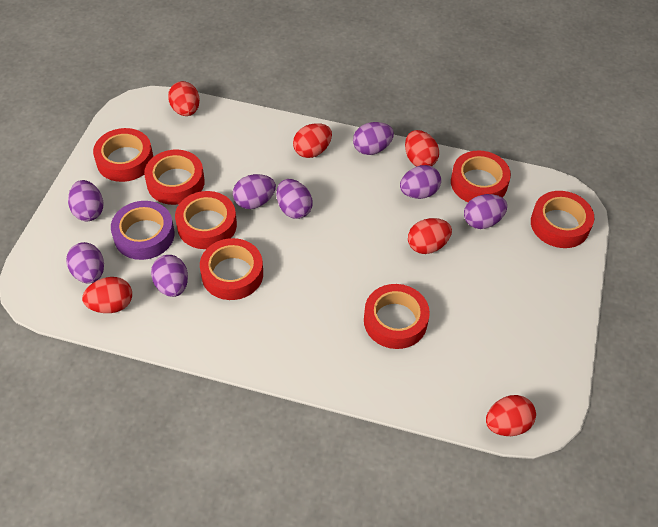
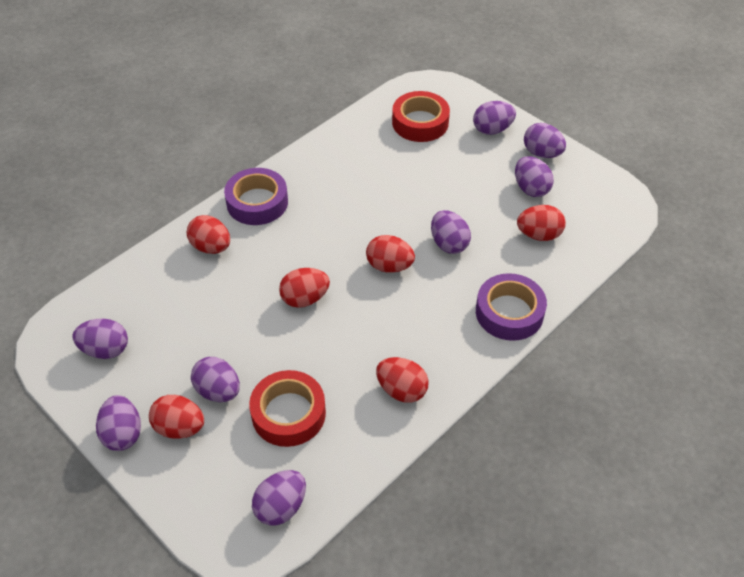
purple tape: 1 -> 2
red tape: 7 -> 2

